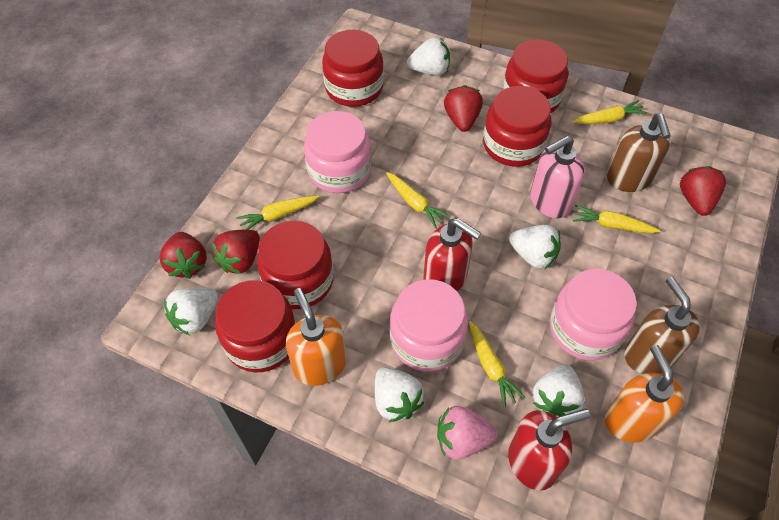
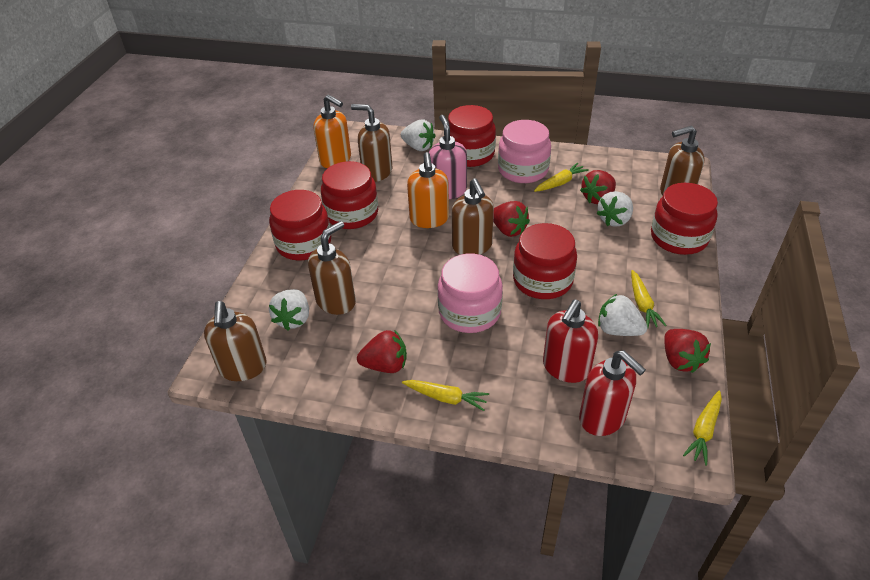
brown soap dispenser: 2 -> 5
pink jar: 3 -> 2
pink strawberry: 1 -> 0
white strawberry: 5 -> 4
yellow carrot: 5 -> 4

